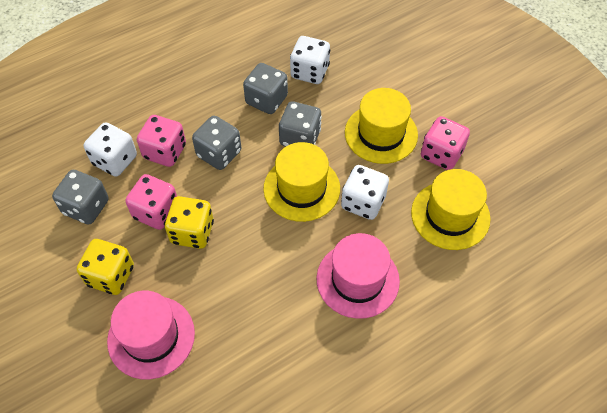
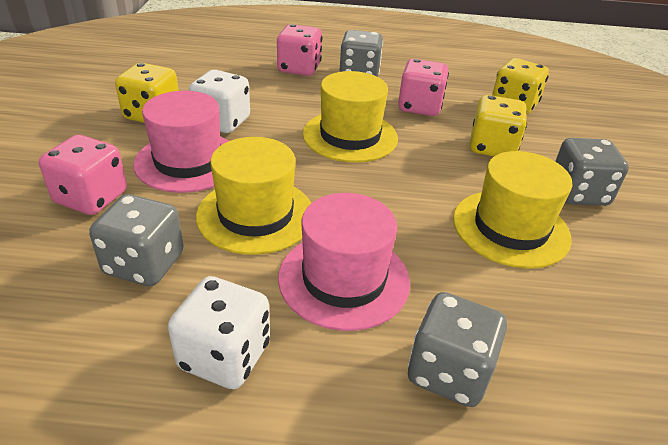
white dice: 3 -> 2
yellow dice: 2 -> 3

